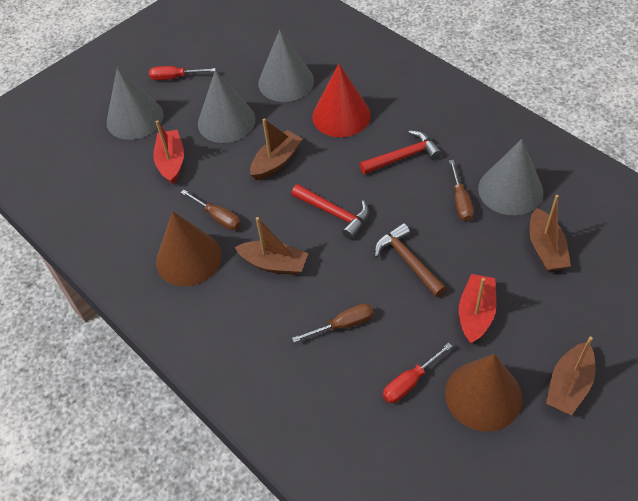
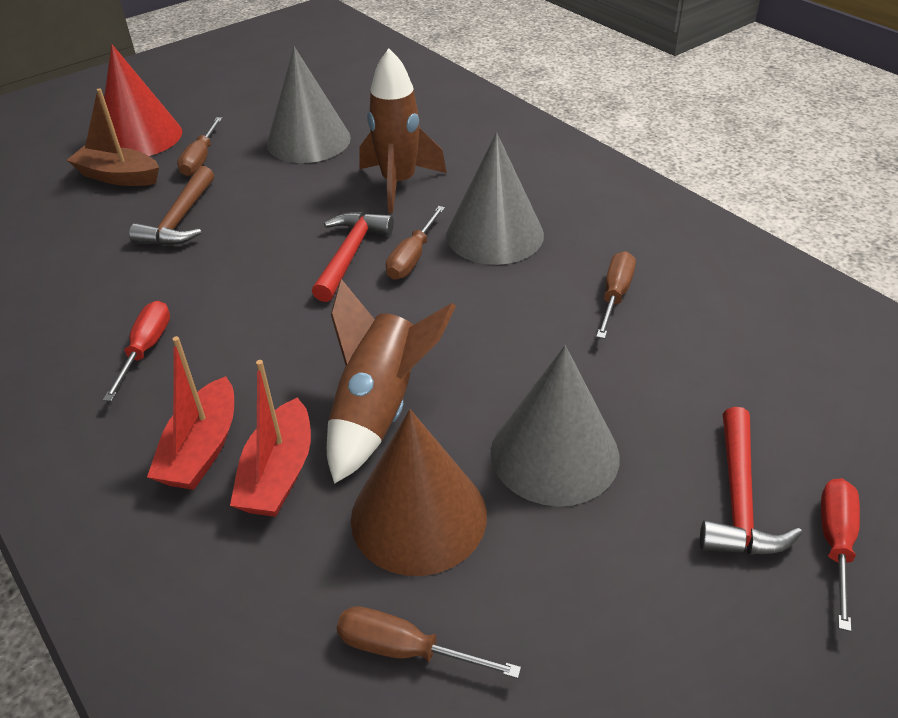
brown boat: 4 -> 1
brown cone: 2 -> 1
brown rocket: 0 -> 2
brown screwdriver: 3 -> 4
grey cone: 4 -> 3

